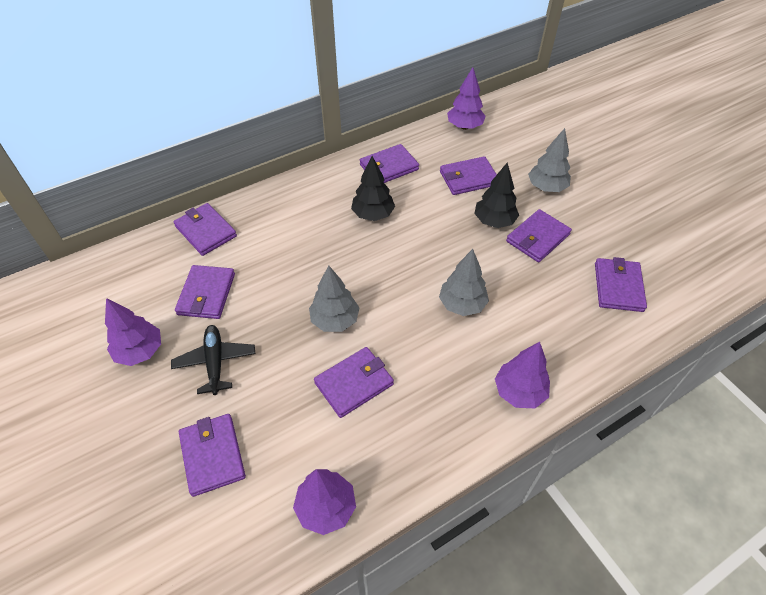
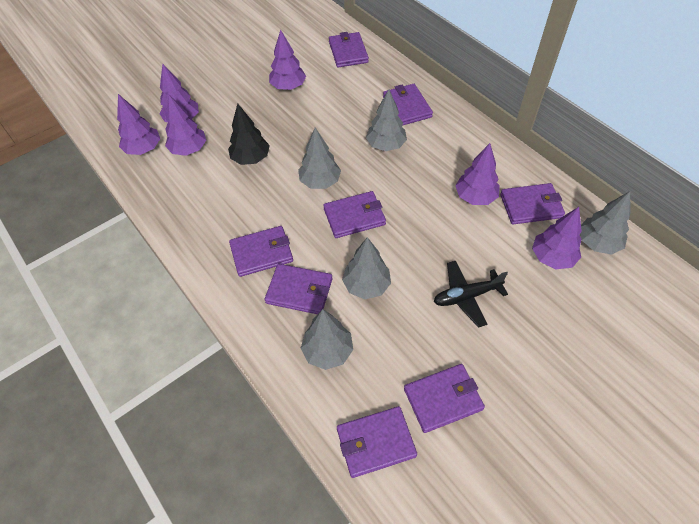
black tree: 2 -> 1
grey tree: 3 -> 5
purple tree: 4 -> 6

